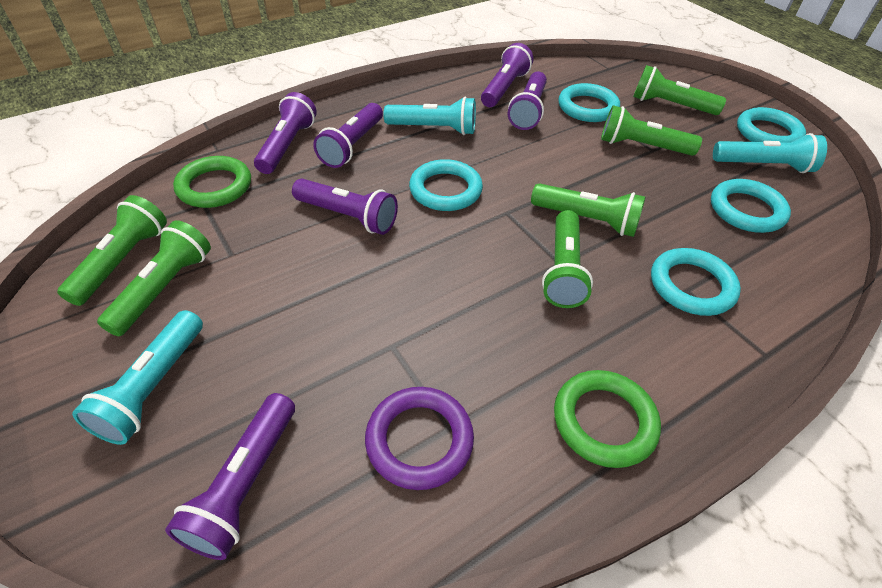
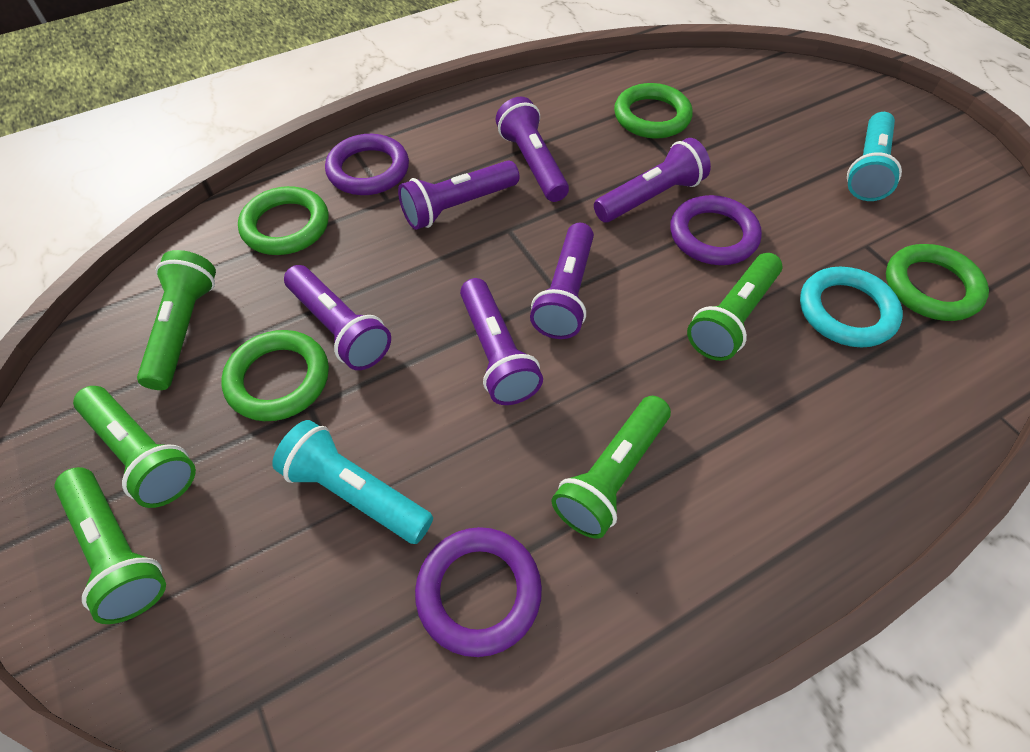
green flashlight: 6 -> 5
green ring: 2 -> 4
purple ring: 1 -> 3
turquoise flashlight: 3 -> 2
turquoise ring: 5 -> 1

